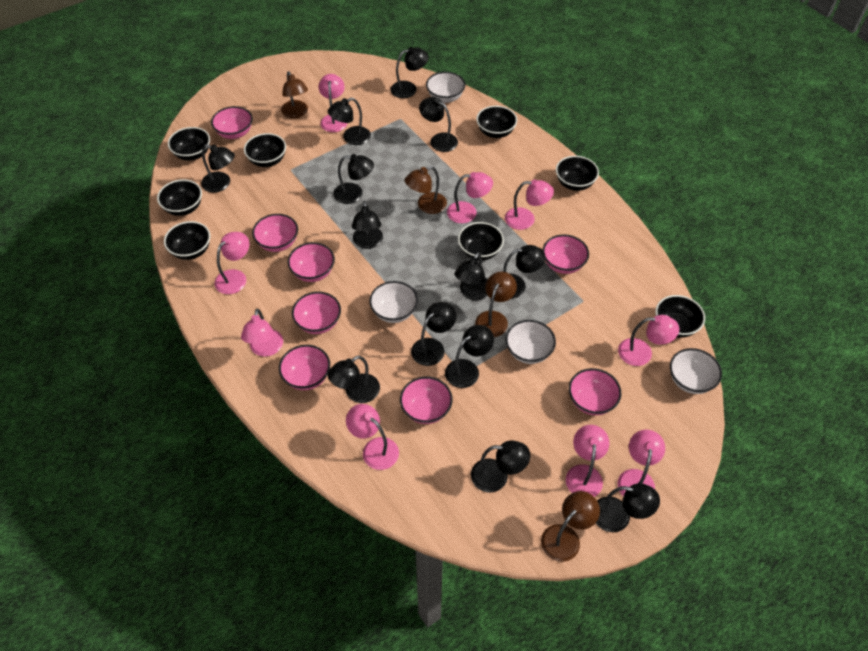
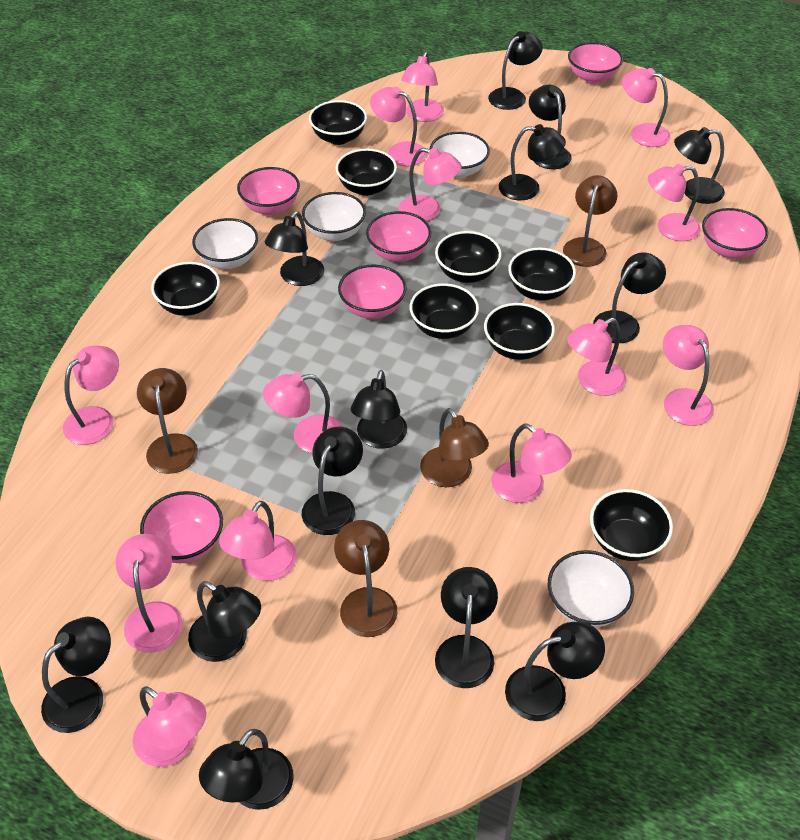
pink bowl: 8 -> 6
pink lamp: 9 -> 13

